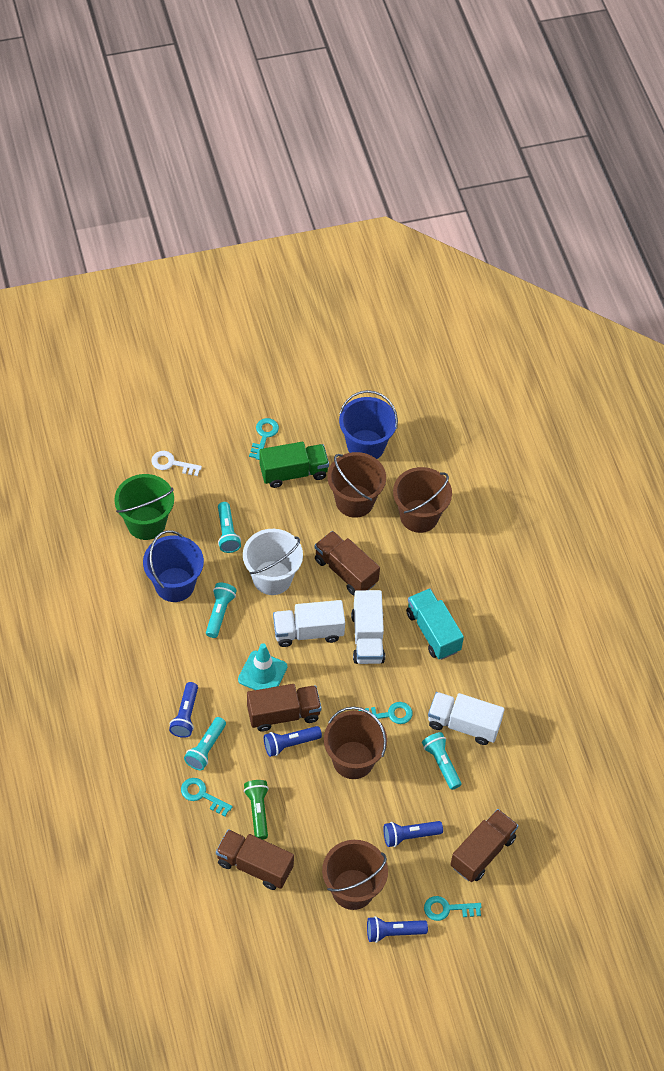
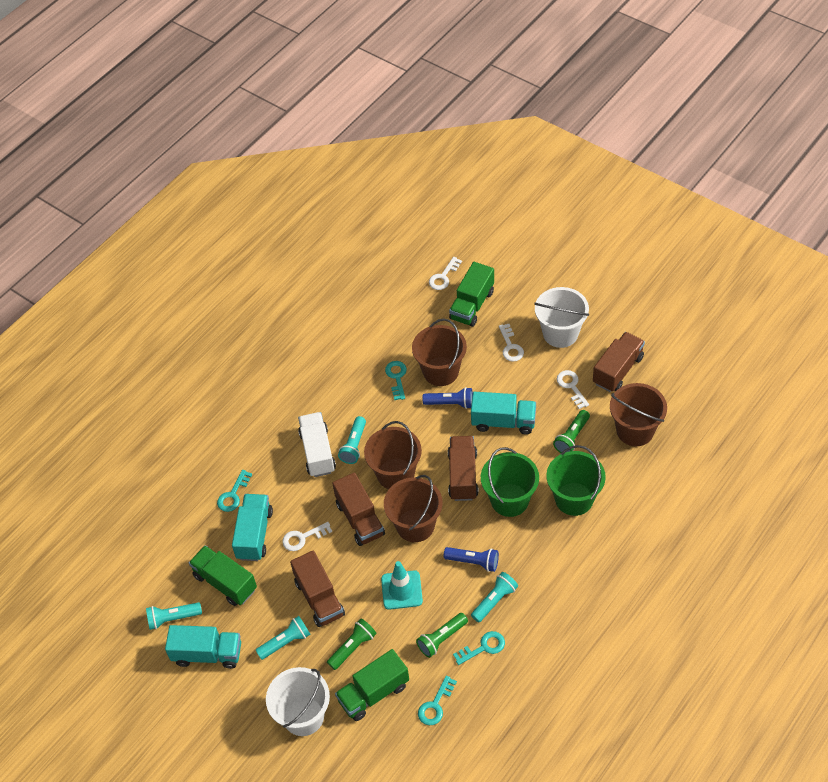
blue bucket: 2 -> 0
blue flashlight: 4 -> 2
green bucket: 1 -> 2
green flashlight: 1 -> 3
green truck: 1 -> 3
turquoise truck: 1 -> 3
white bucket: 1 -> 2
white key: 1 -> 4
white truck: 3 -> 1

